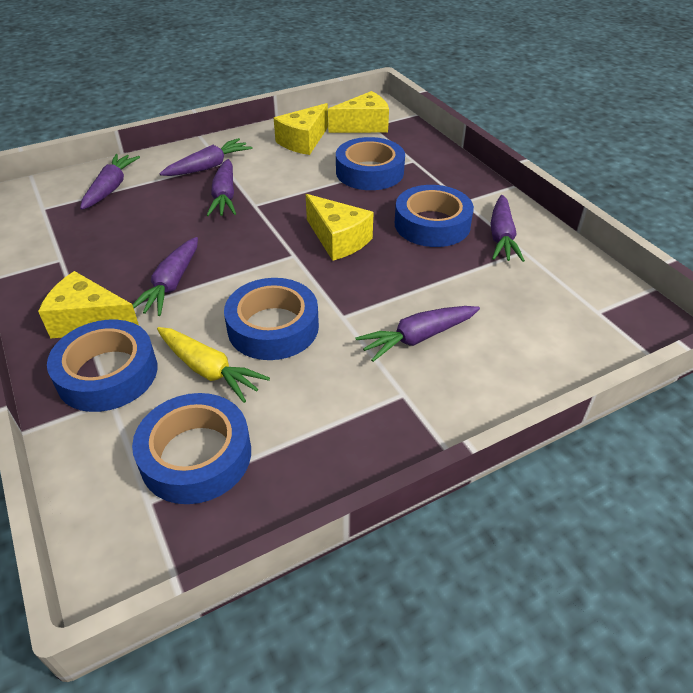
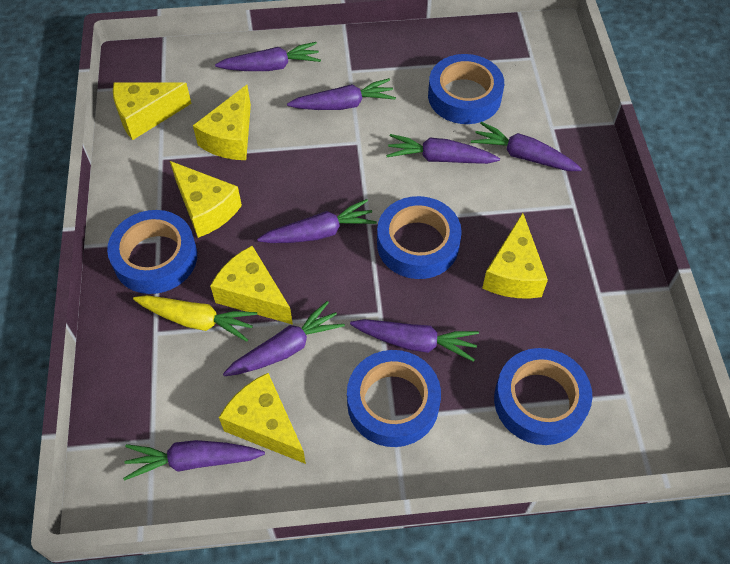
purple carrot: 6 -> 8
yellow cheese: 4 -> 6

